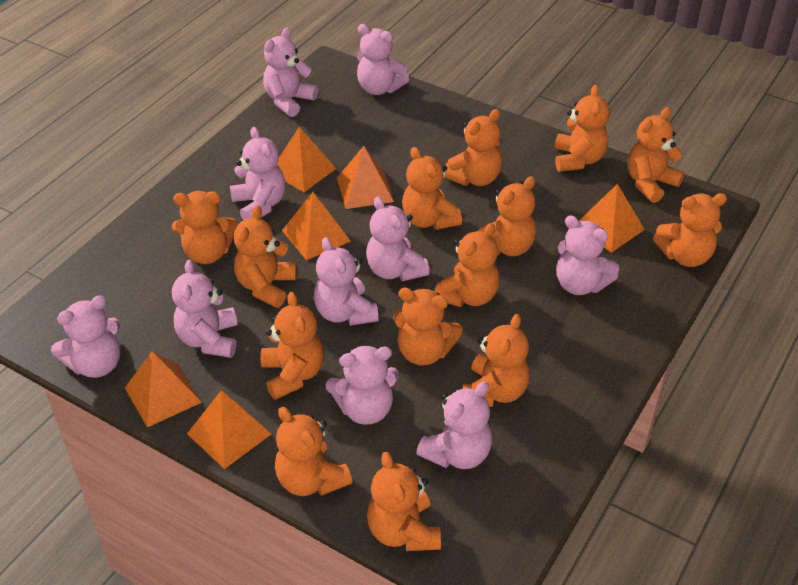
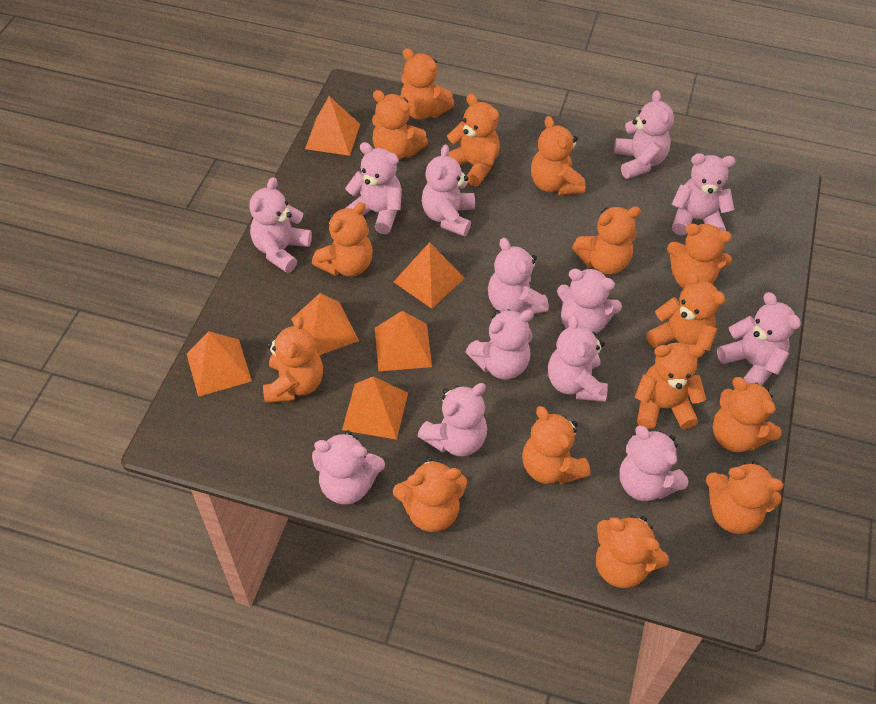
orange teddy bear: 14 -> 15
pink teddy bear: 10 -> 13

